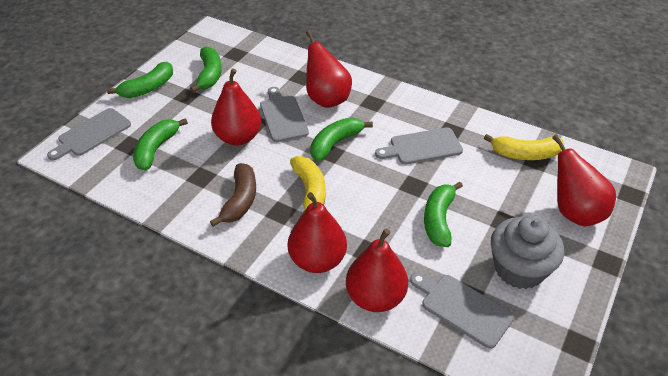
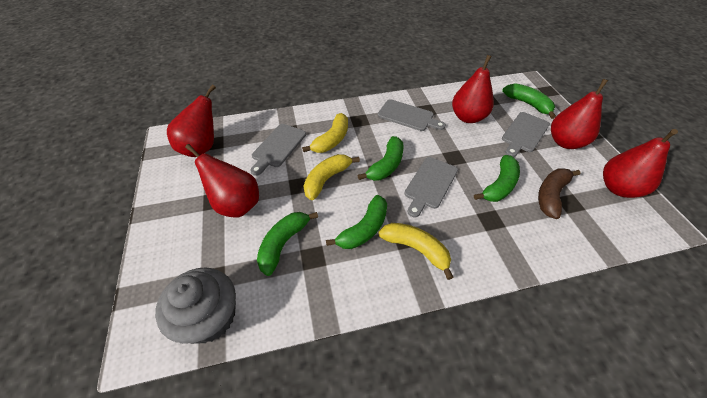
yellow banana: 2 -> 3

